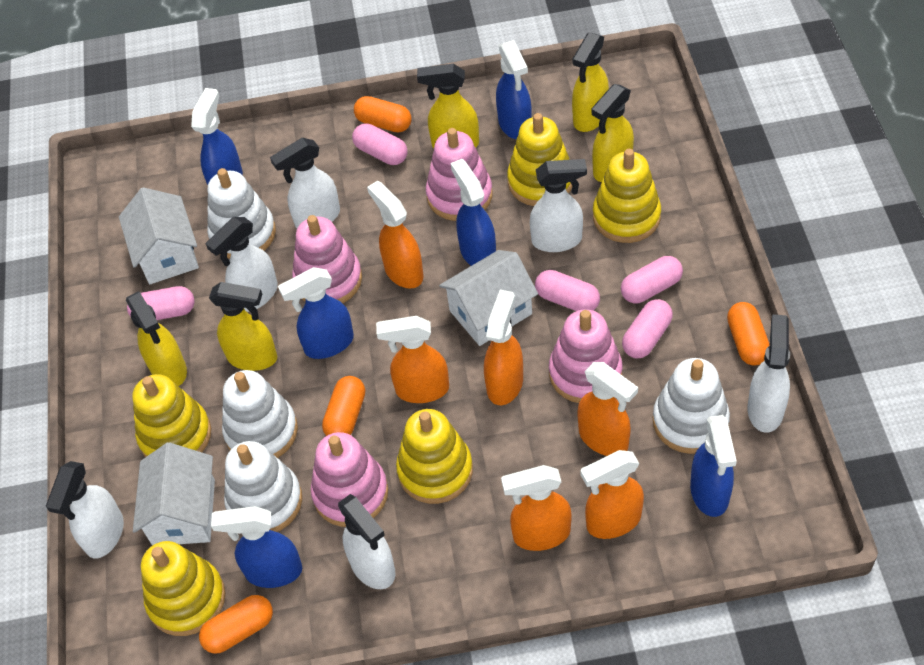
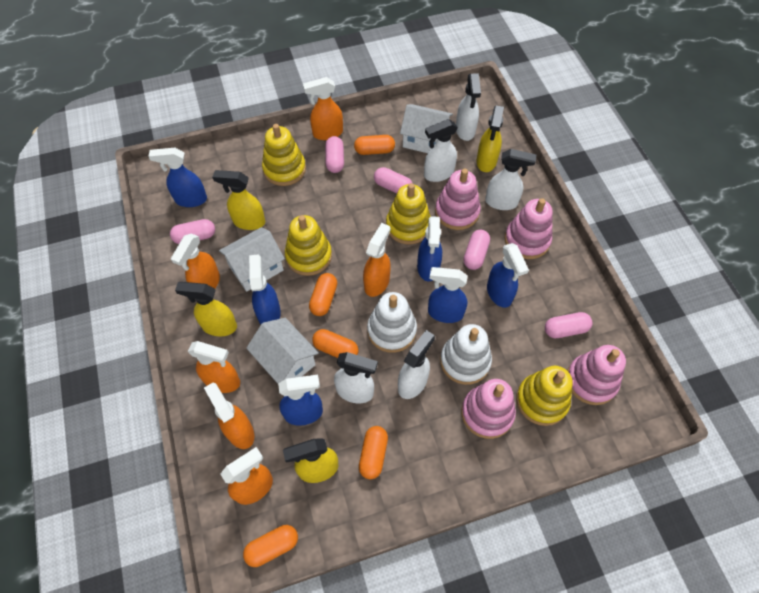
orange capsule: 4 -> 5
white spray bottle: 6 -> 5
white stacking toy: 4 -> 2
yellow spray bottle: 5 -> 4
yellow stacking toy: 5 -> 4

